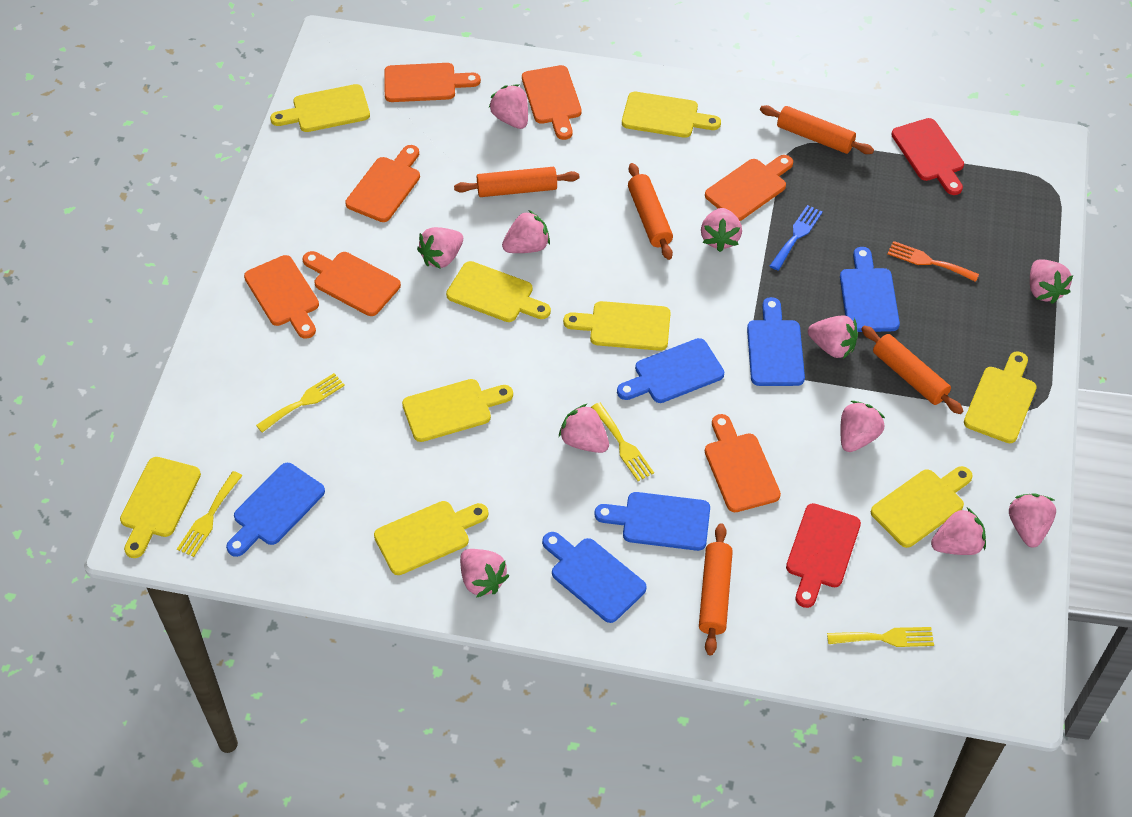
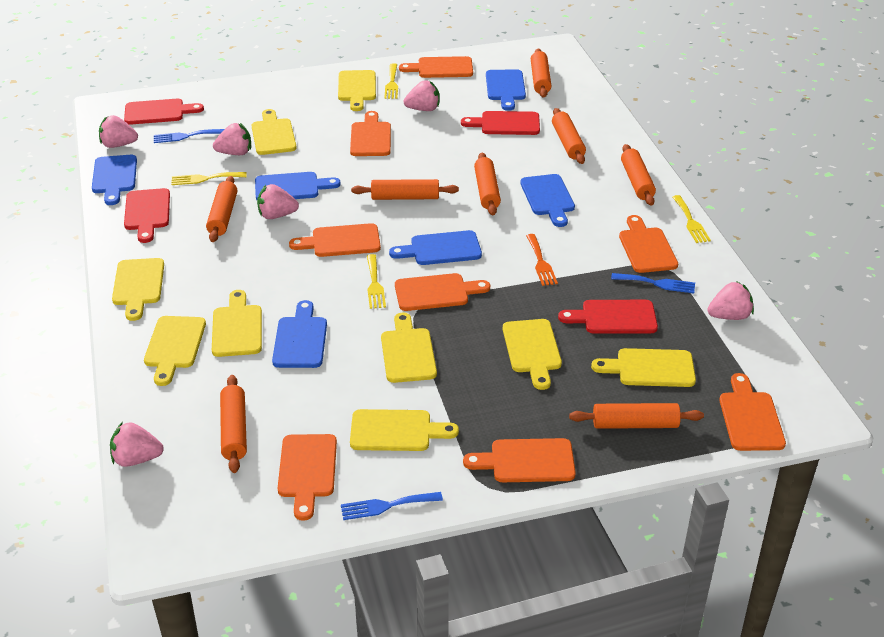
blue fork: 1 -> 3
orange cutting board: 7 -> 8
orange rolling pin: 5 -> 8
pink strawberry: 11 -> 6
red cutting board: 2 -> 4

